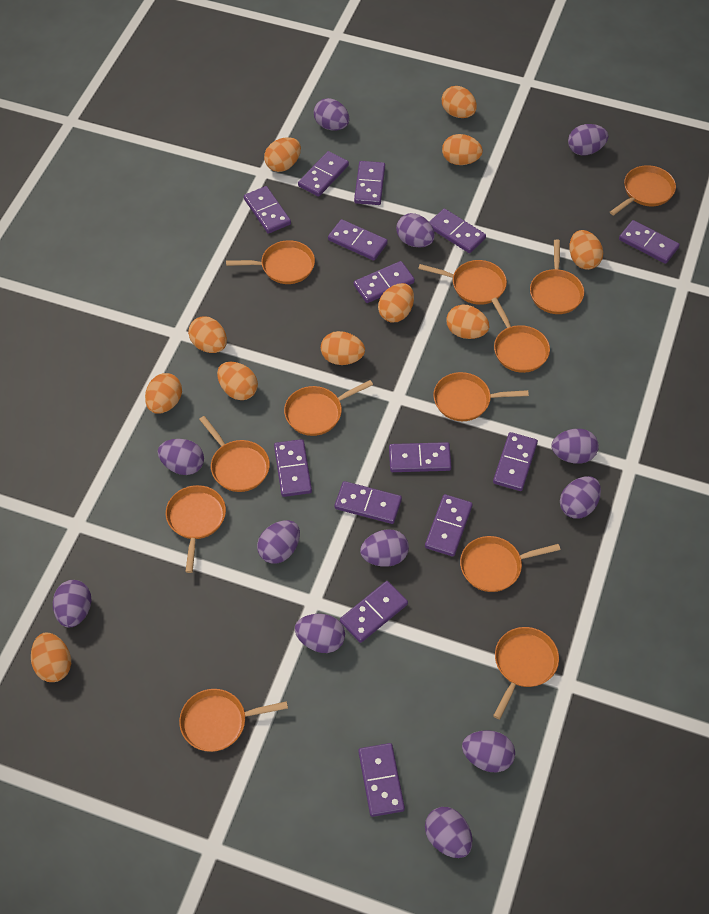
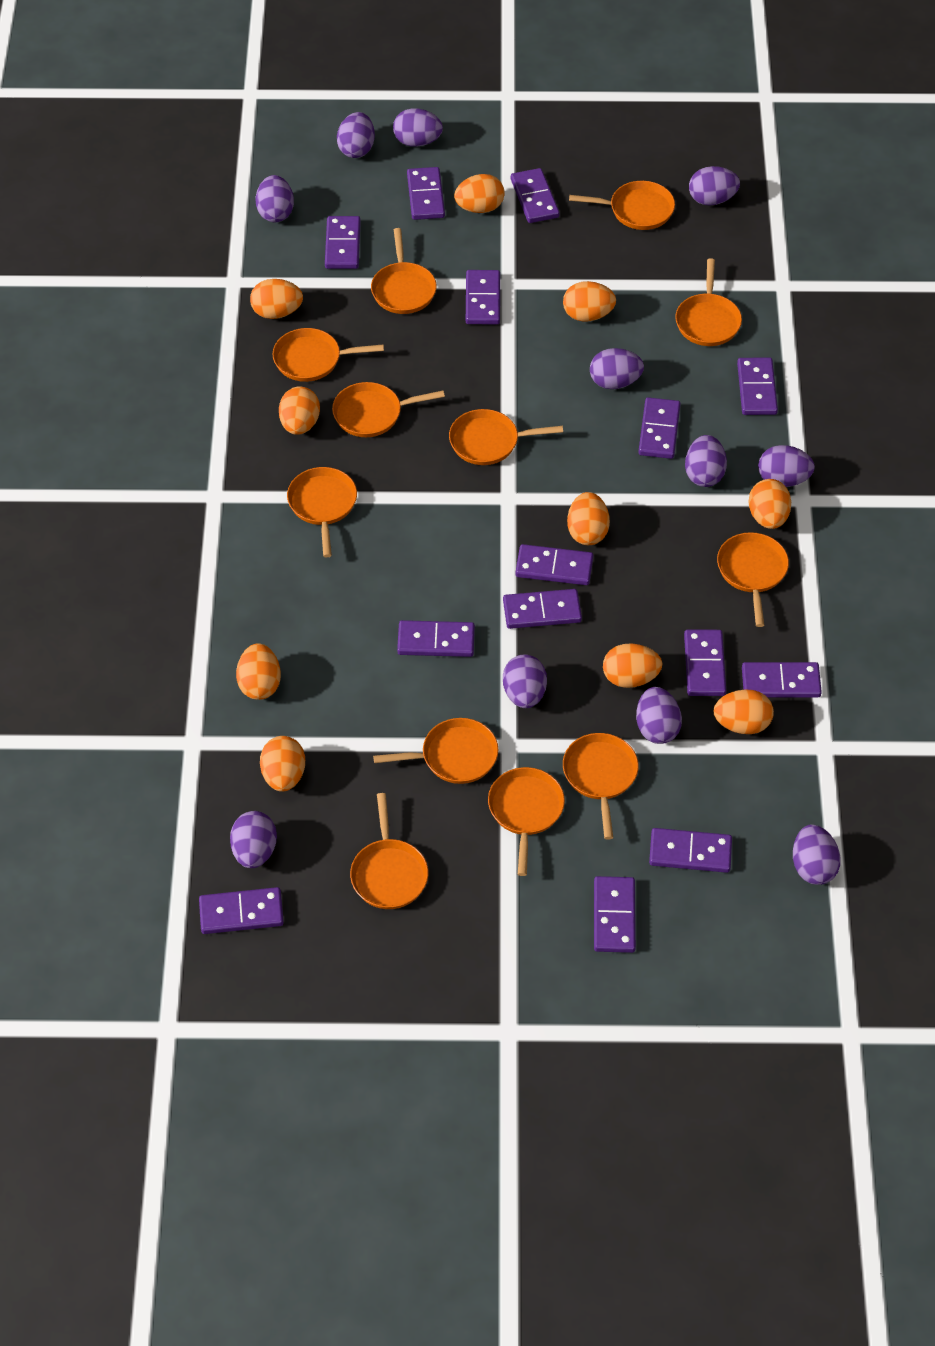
orange egg: 11 -> 10
purple egg: 12 -> 11

